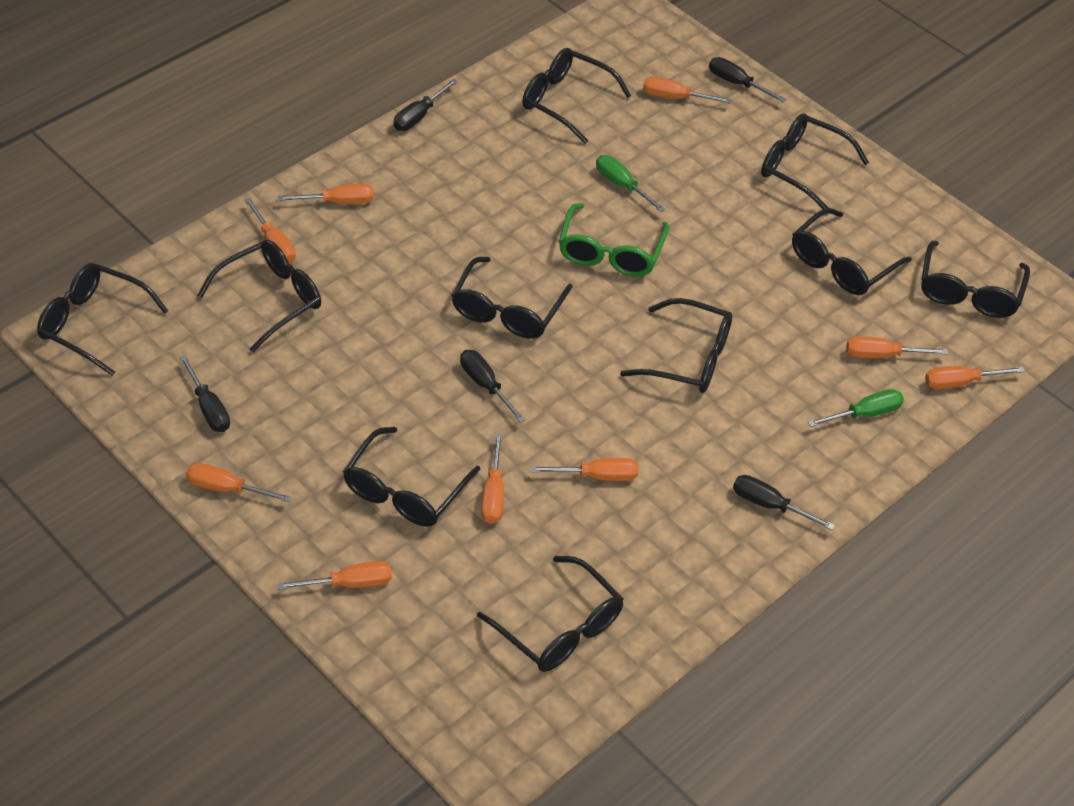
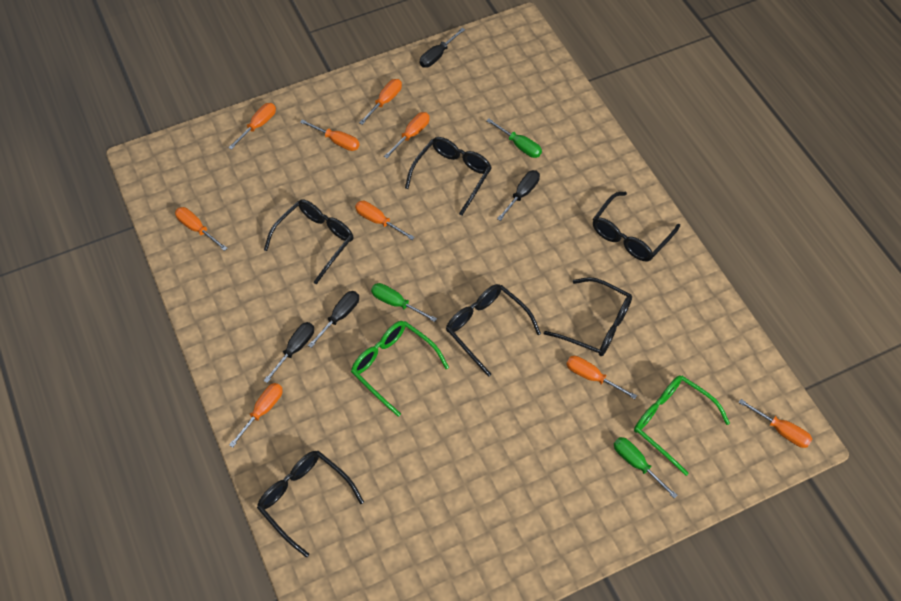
black glasses: 10 -> 6
black screwdriver: 5 -> 4
green glasses: 1 -> 2
green screwdriver: 2 -> 3

